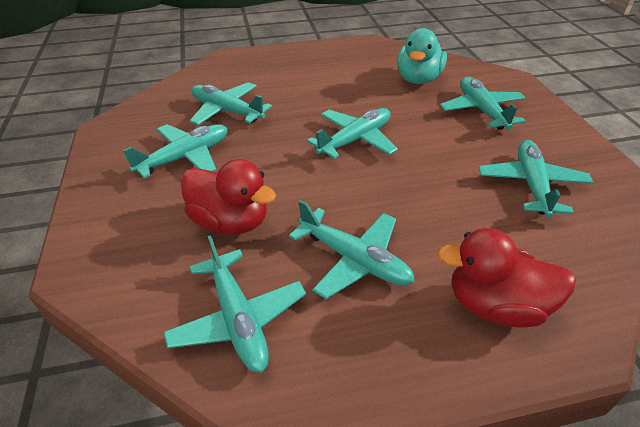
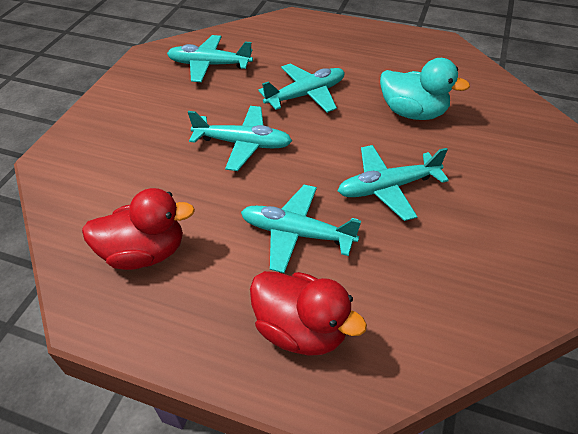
turquoise plane: 7 -> 5

